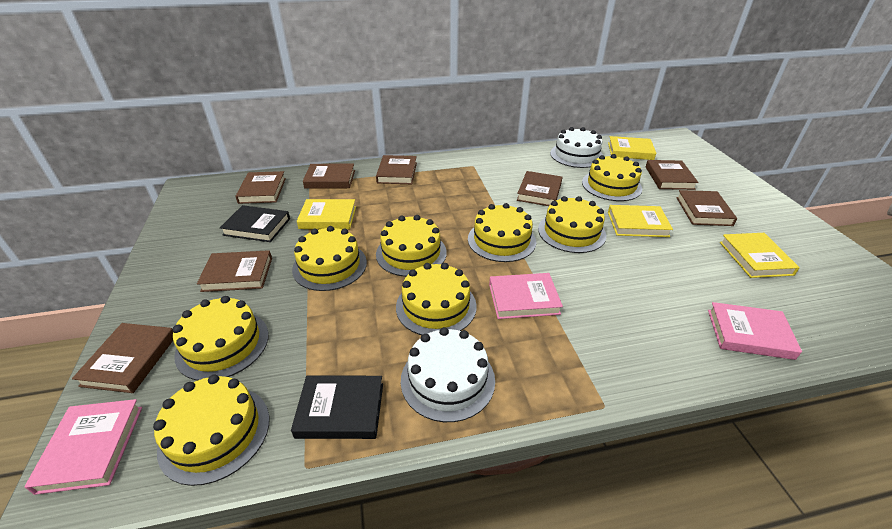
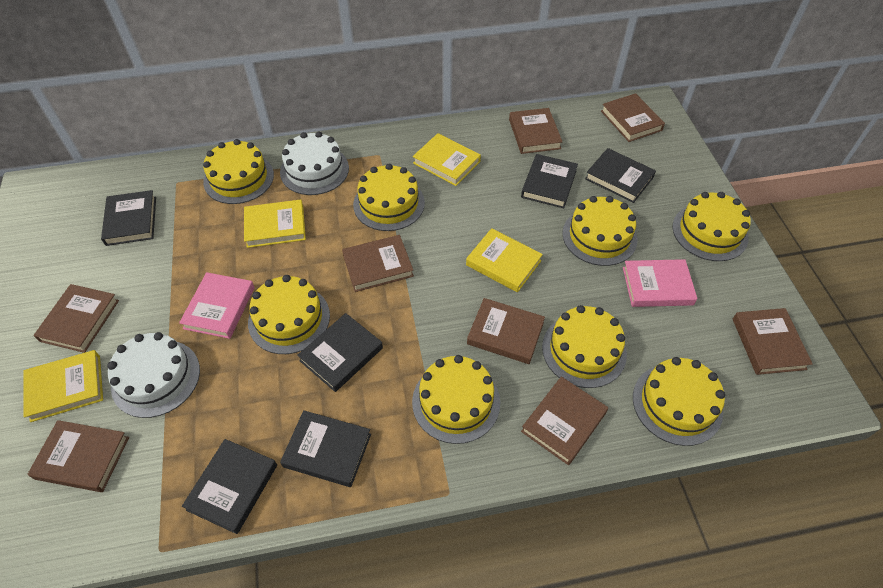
black book: 2 -> 6
pink book: 3 -> 2

